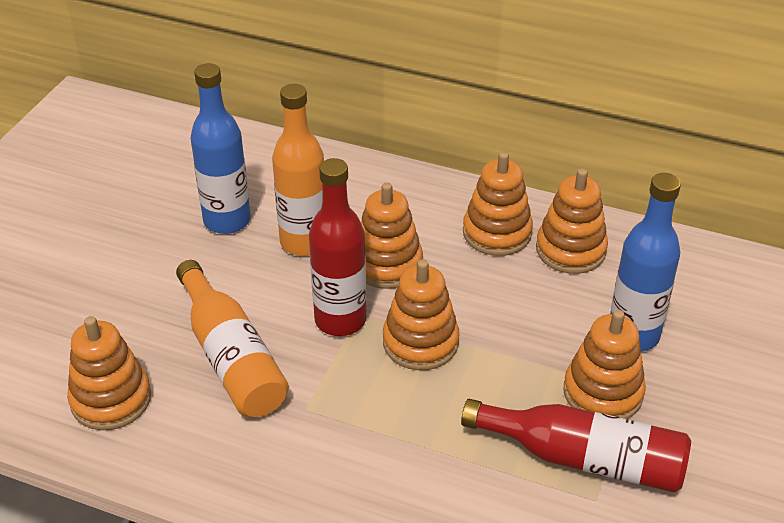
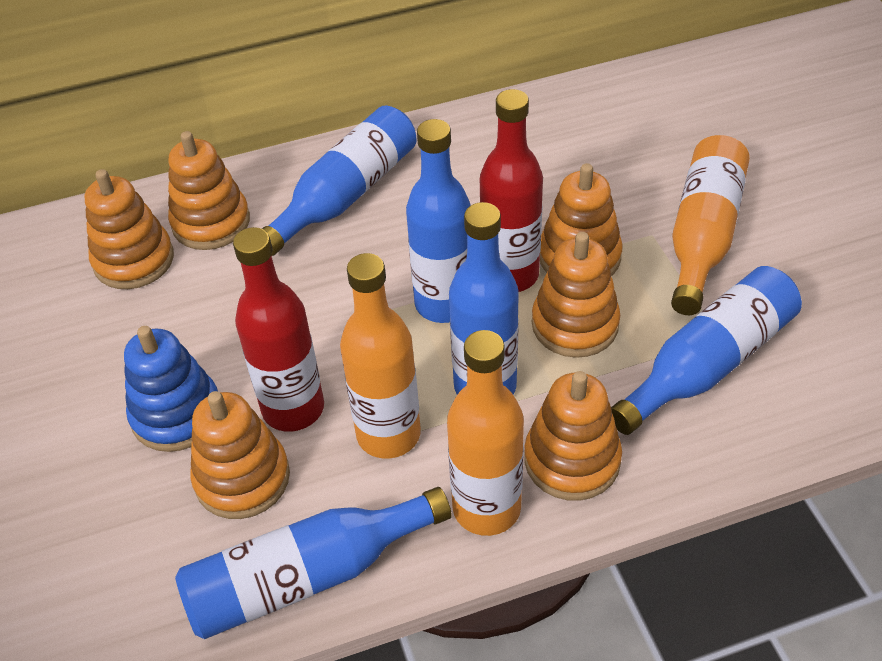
blue bottle: 2 -> 5
blue stacking toy: 0 -> 1
orange bottle: 2 -> 3

